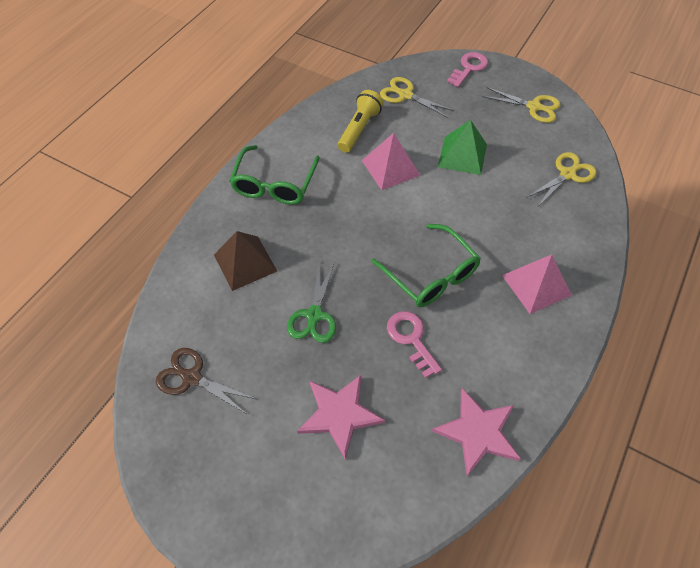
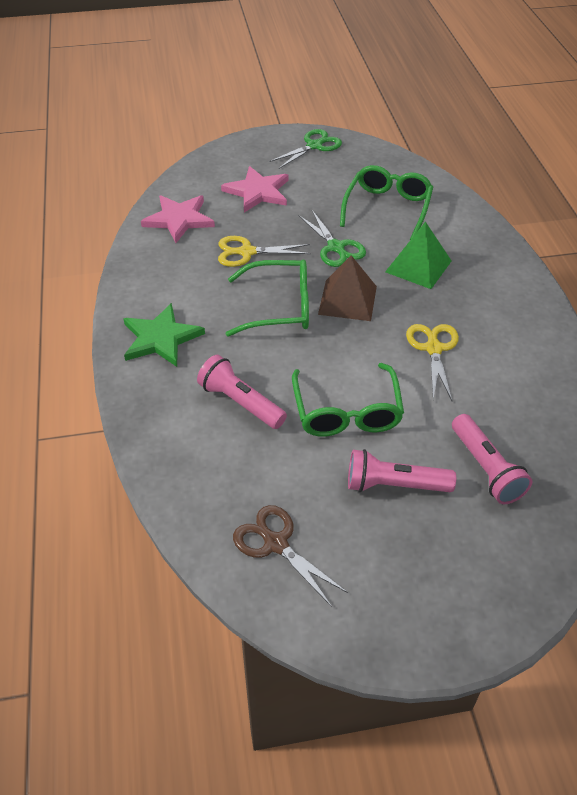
green glasses: 2 -> 3
green scissors: 1 -> 2
green star: 0 -> 1
pink flashlight: 0 -> 3
pink key: 2 -> 0
pink pyramid: 2 -> 0
yellow flashlight: 1 -> 0
yellow scissors: 3 -> 2

